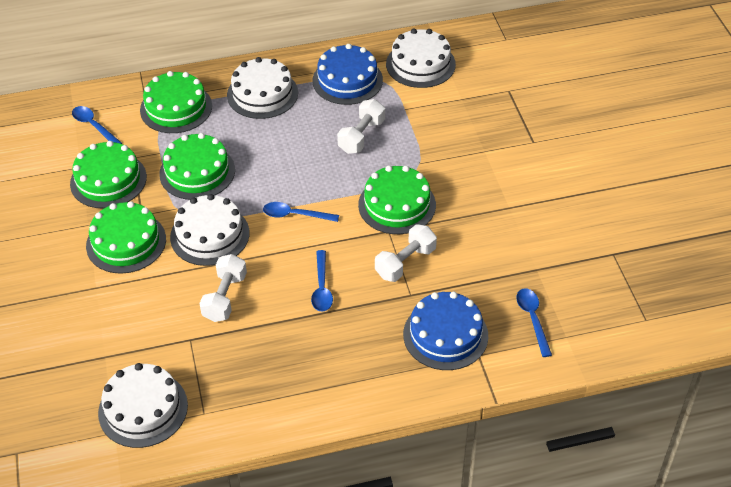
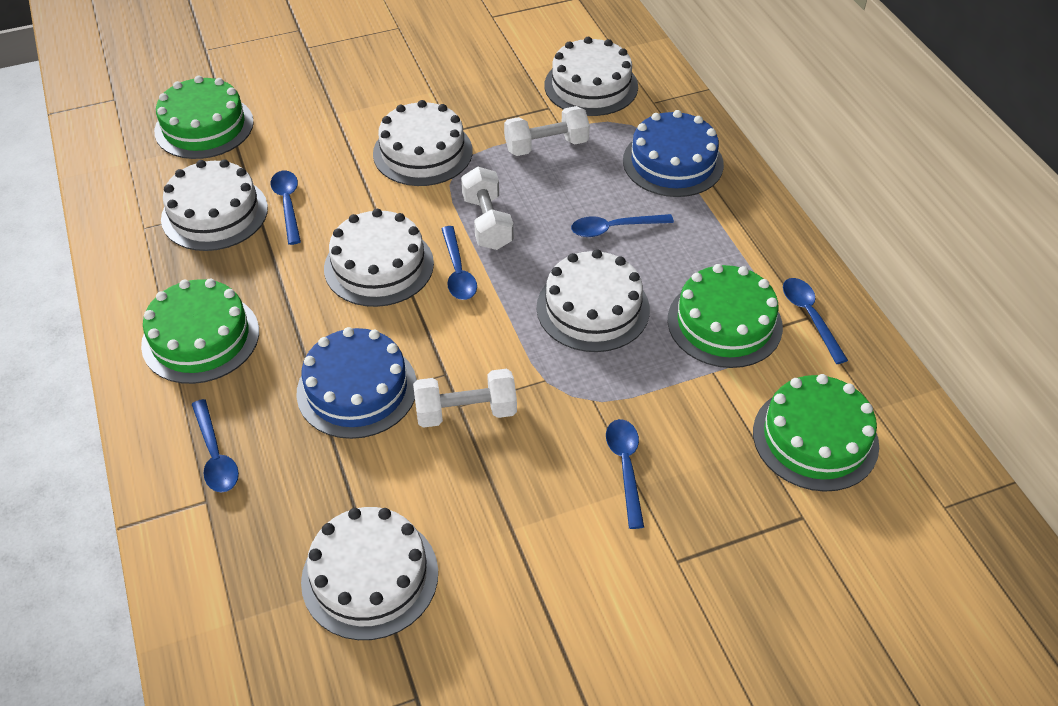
blue spoon: 4 -> 6
green cake: 5 -> 4
white cake: 4 -> 6

